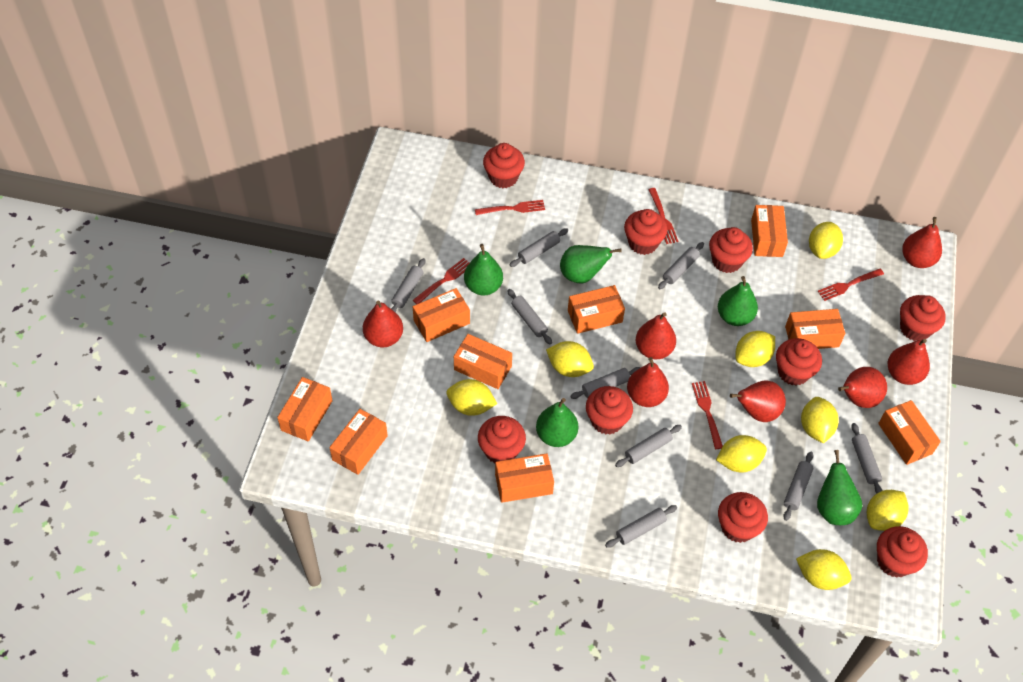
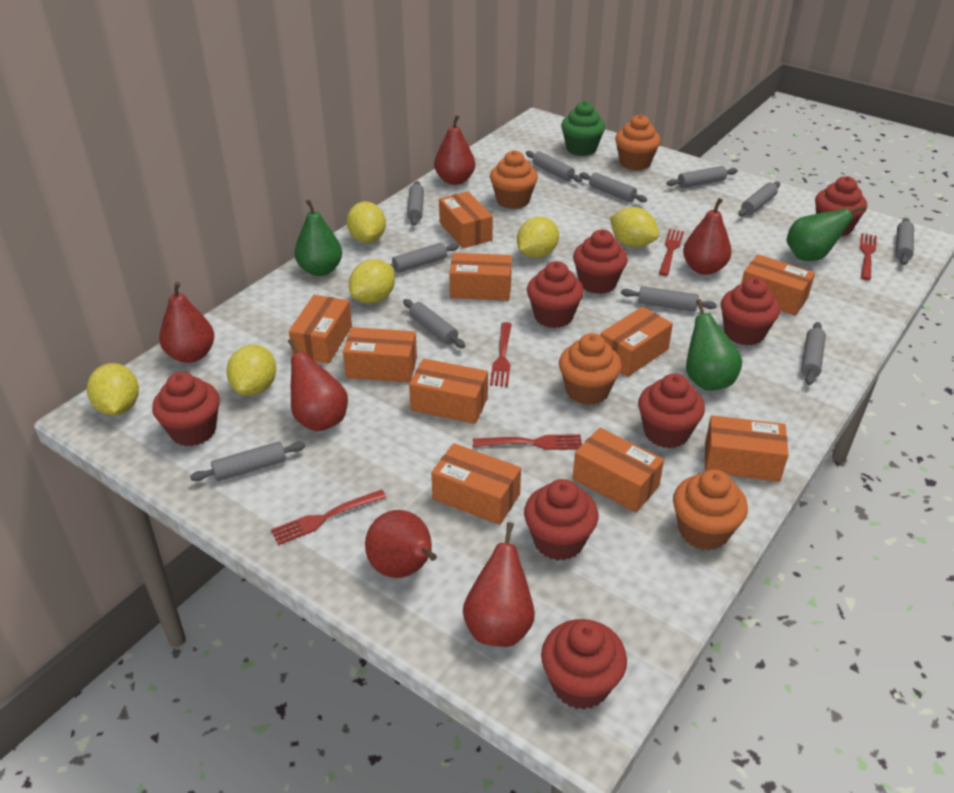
green cupcake: 0 -> 1
green pear: 5 -> 3
grey rolling pin: 9 -> 11
orange box: 9 -> 10
orange cupcake: 0 -> 4
red cupcake: 9 -> 8
red pear: 7 -> 6
yellow lemon: 8 -> 6

